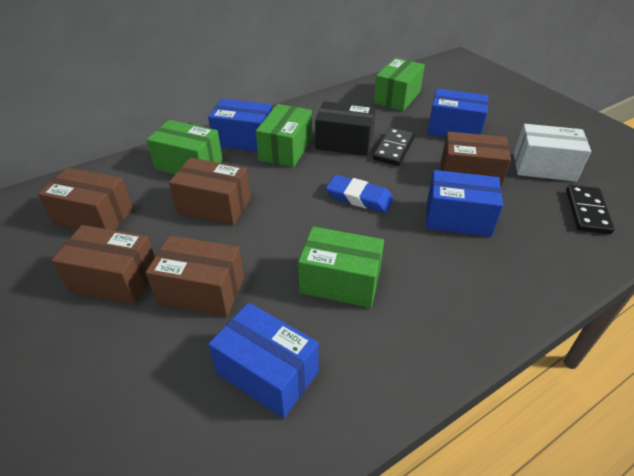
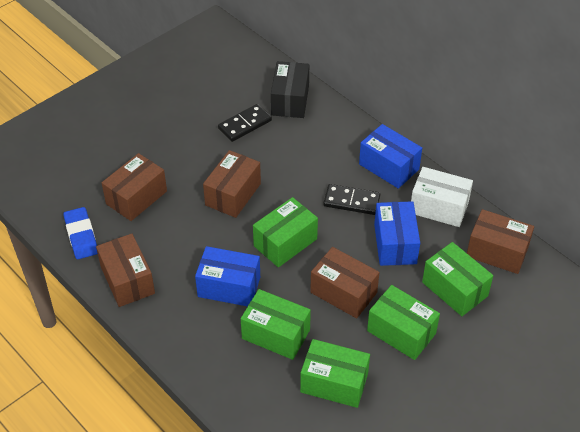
blue box: 4 -> 3
green box: 4 -> 5

